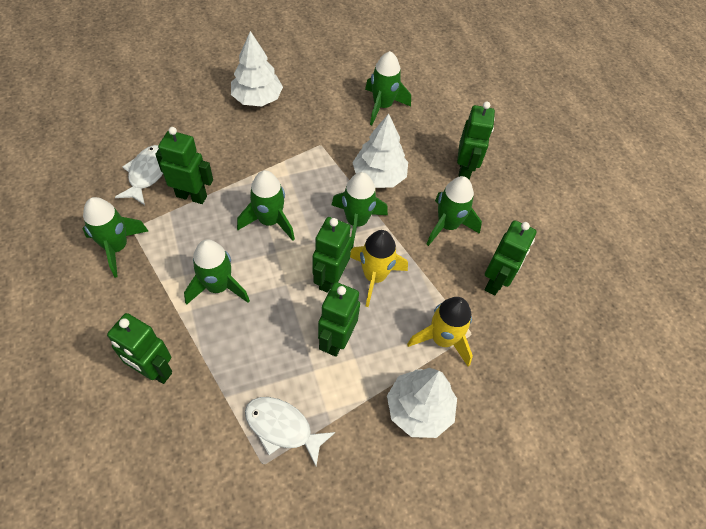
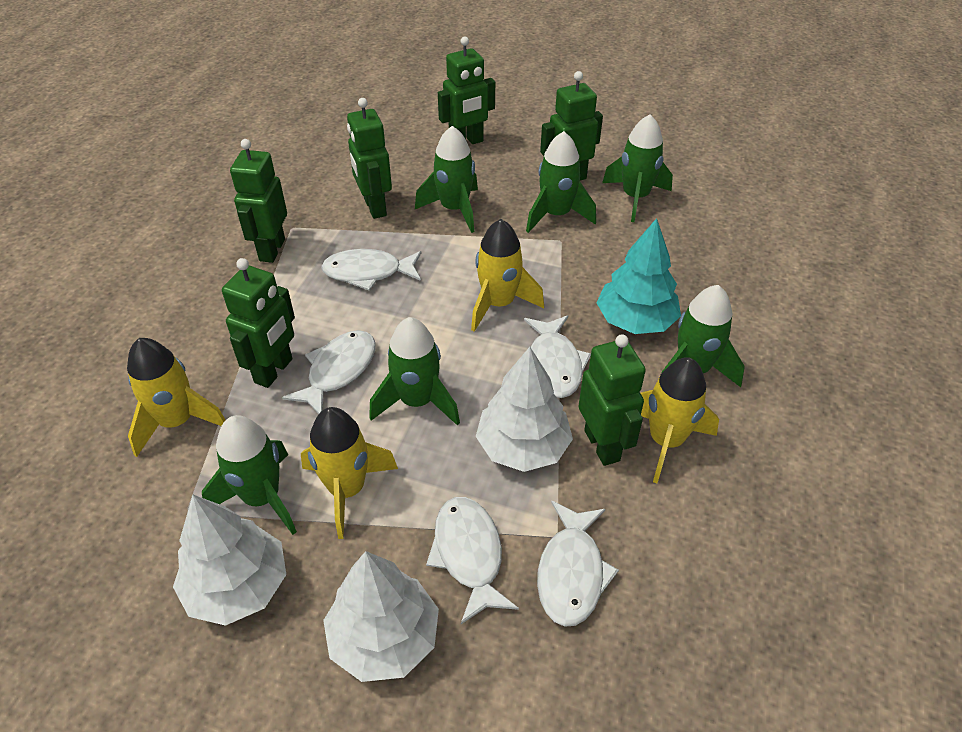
turquoise tree: 0 -> 1
white fish: 2 -> 5
yellow rocket: 2 -> 4

